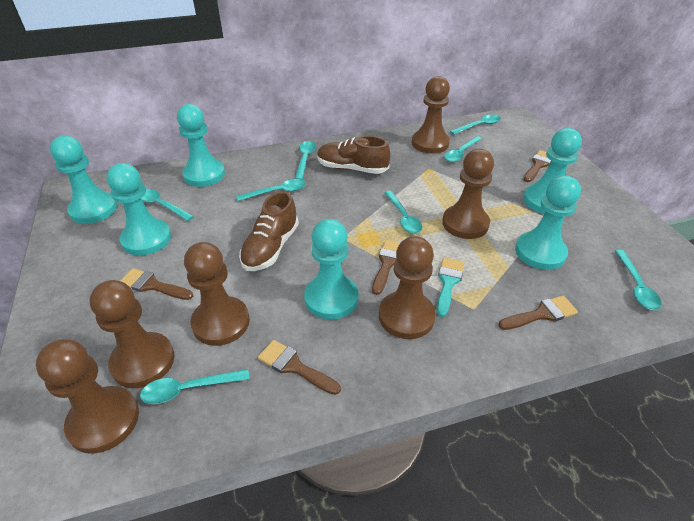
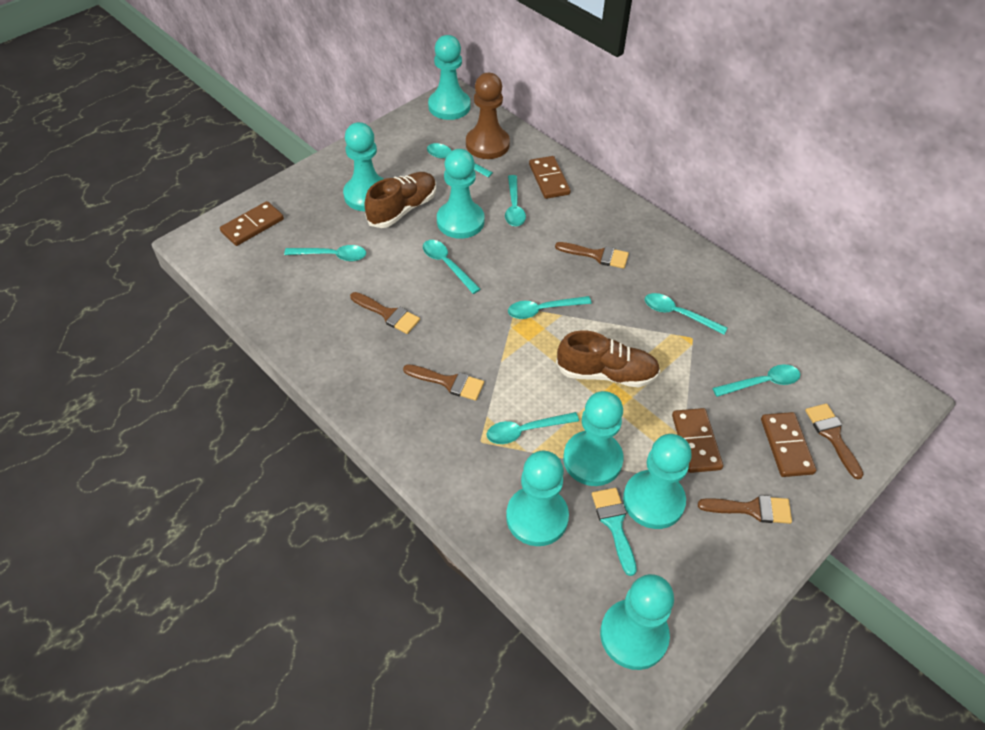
brown domino: 0 -> 4
brown pawn: 6 -> 1
turquoise pawn: 6 -> 7

